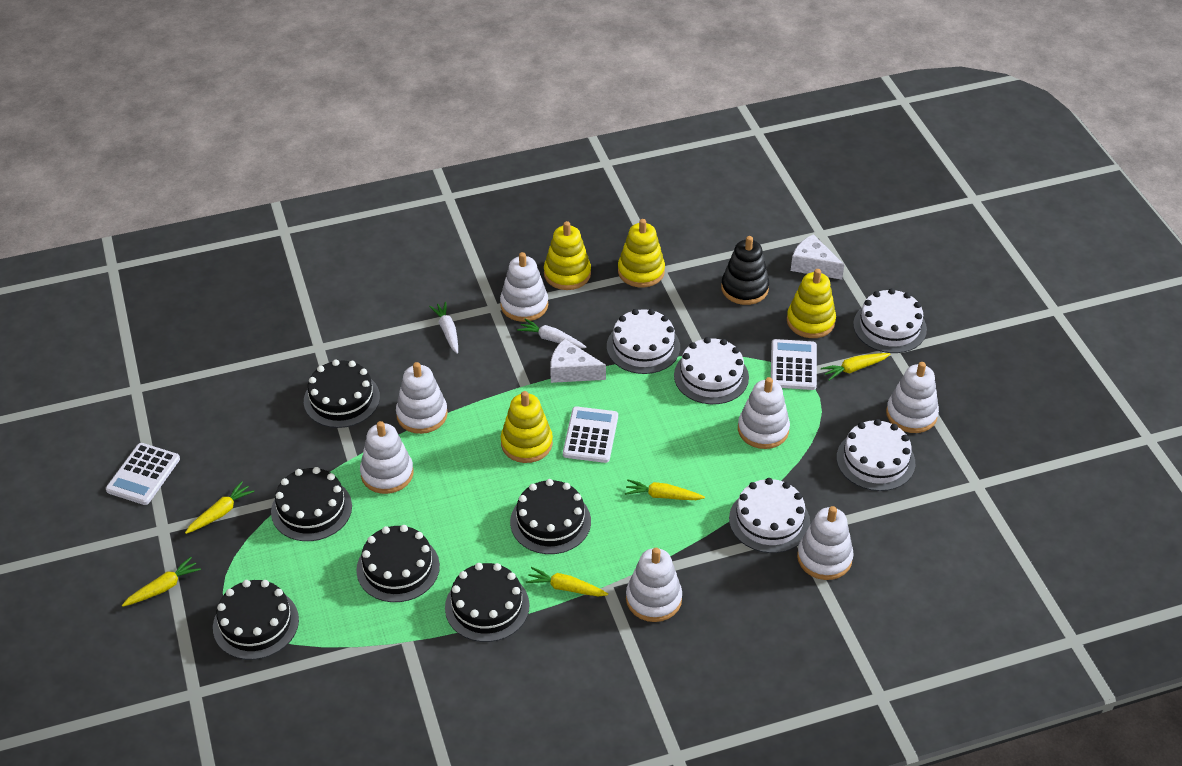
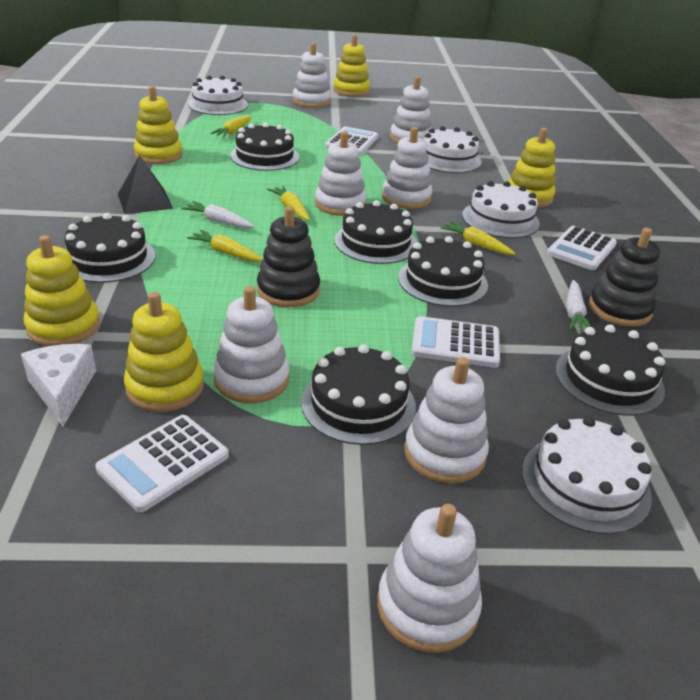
black pyramid: 0 -> 1
black stacking toy: 1 -> 2
white cake: 5 -> 4
white calculator: 3 -> 4
white cheese: 2 -> 1
yellow carrot: 5 -> 4
yellow stacking toy: 4 -> 5

